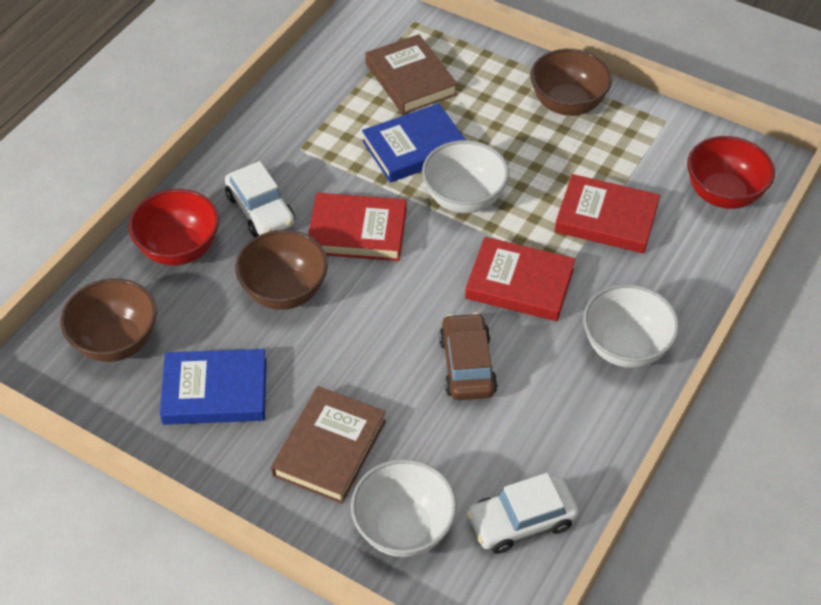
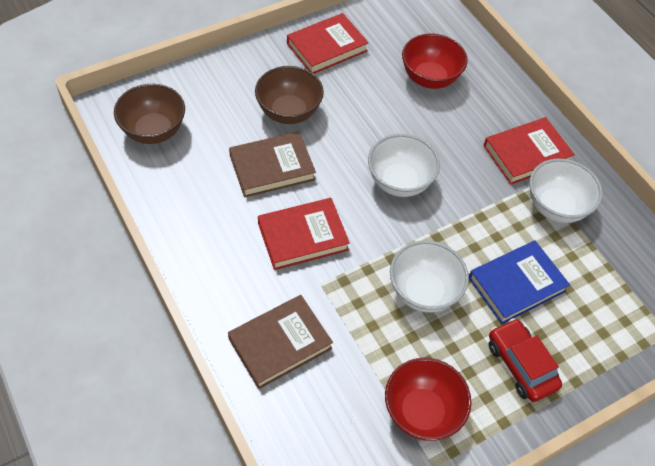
blue book: 2 -> 1
brown bowl: 3 -> 2
brown car: 1 -> 0
red car: 0 -> 1
white car: 2 -> 0

